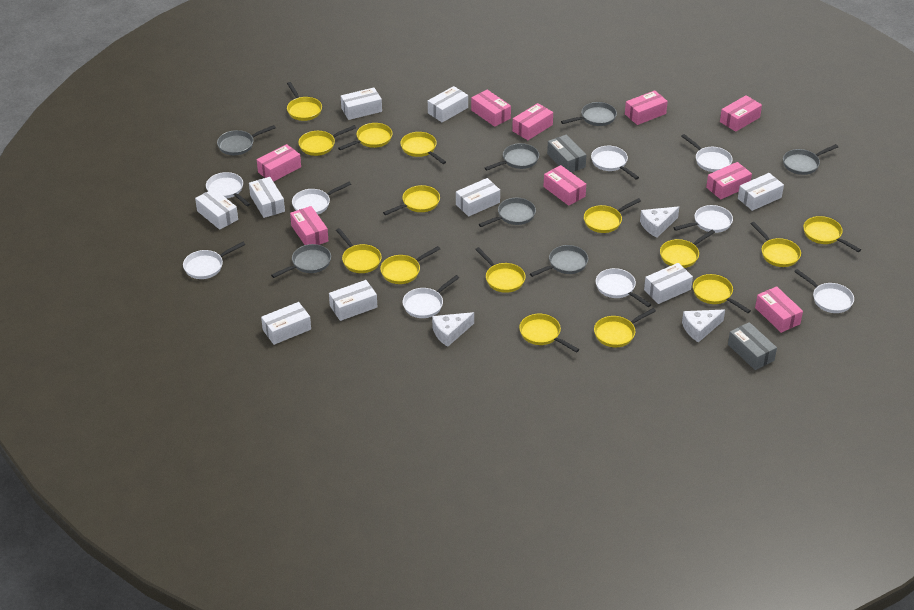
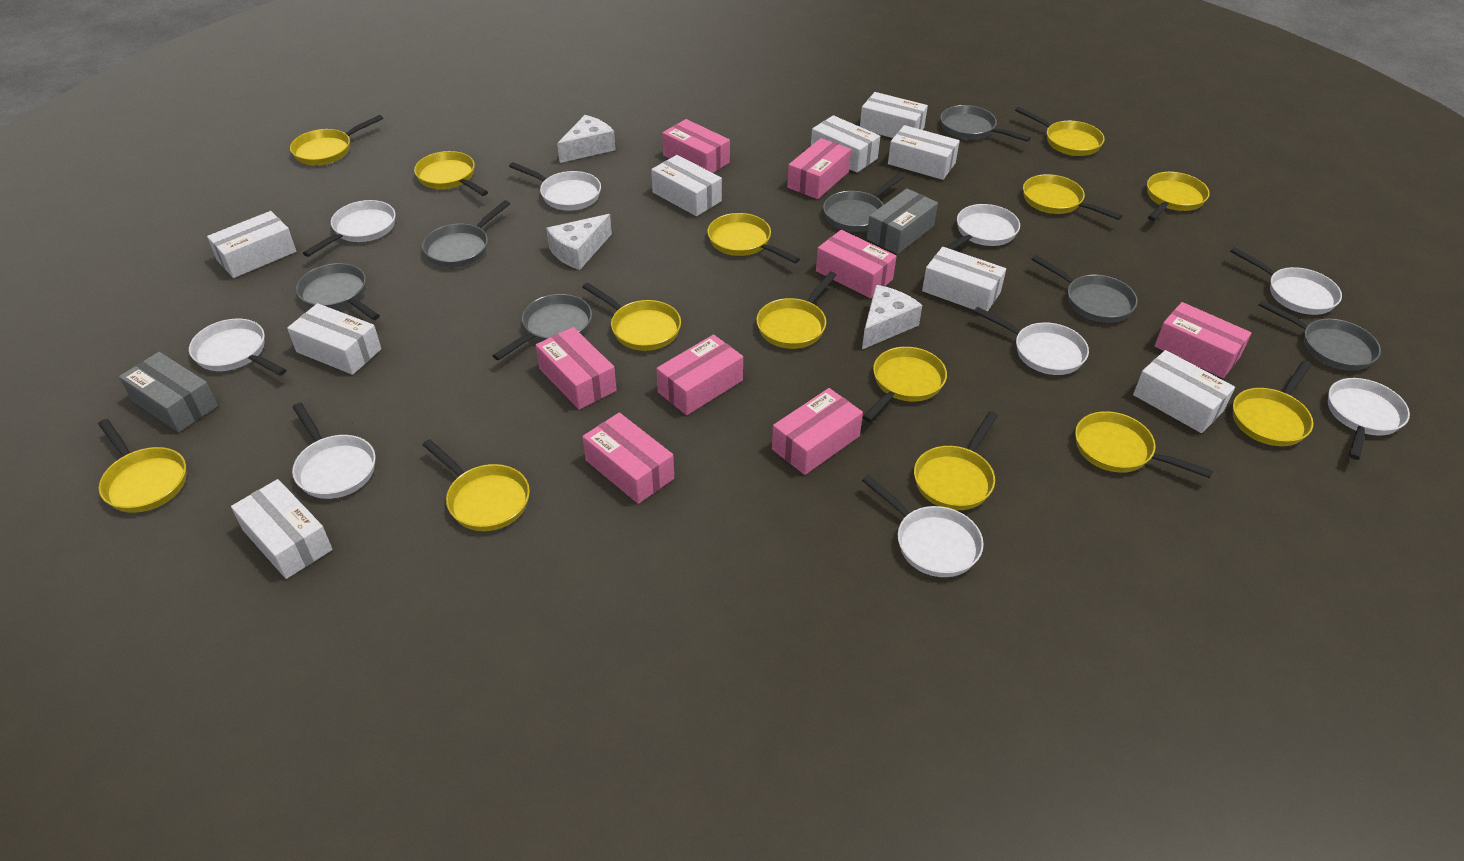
pink box: 9 -> 8
yellow pan: 15 -> 14

